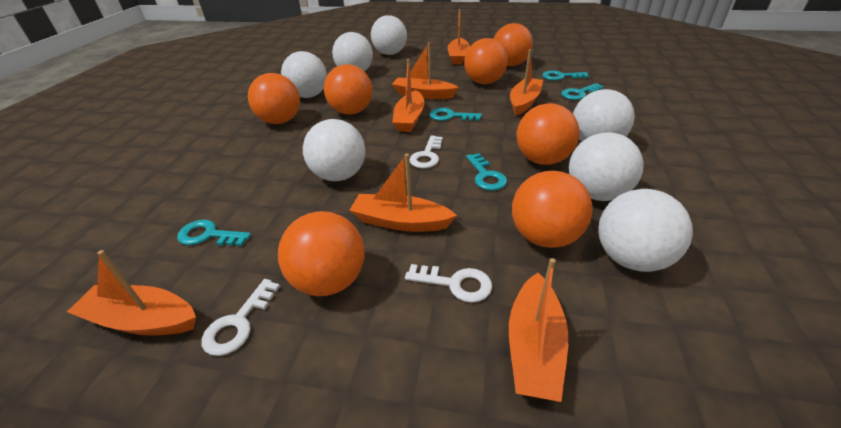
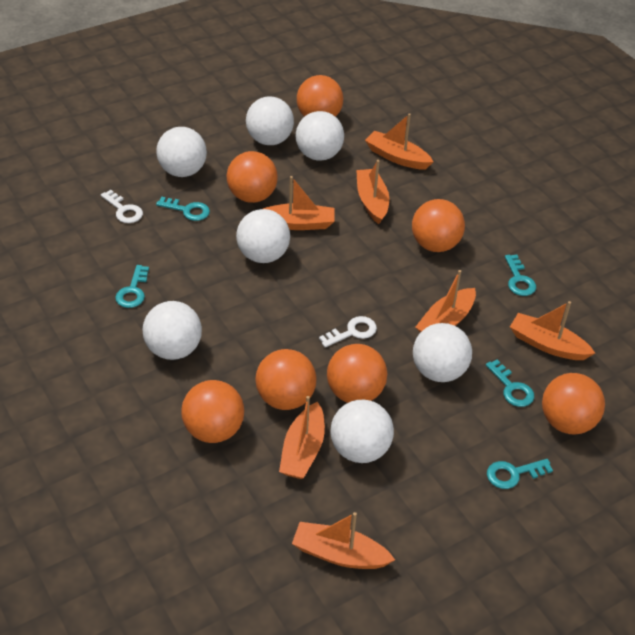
white key: 3 -> 2

